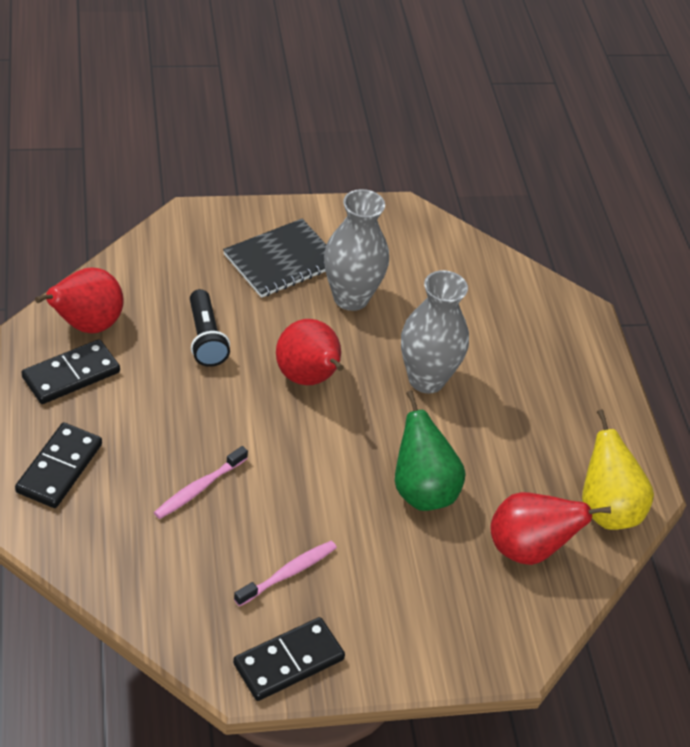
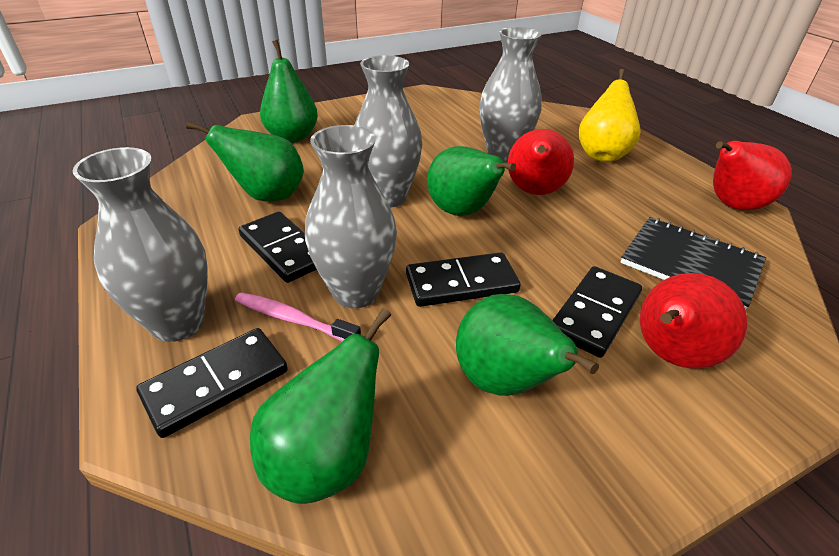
black domino: 3 -> 4
black flashlight: 1 -> 0
green pear: 1 -> 5
grey vase: 2 -> 4
pink toothbrush: 2 -> 1

